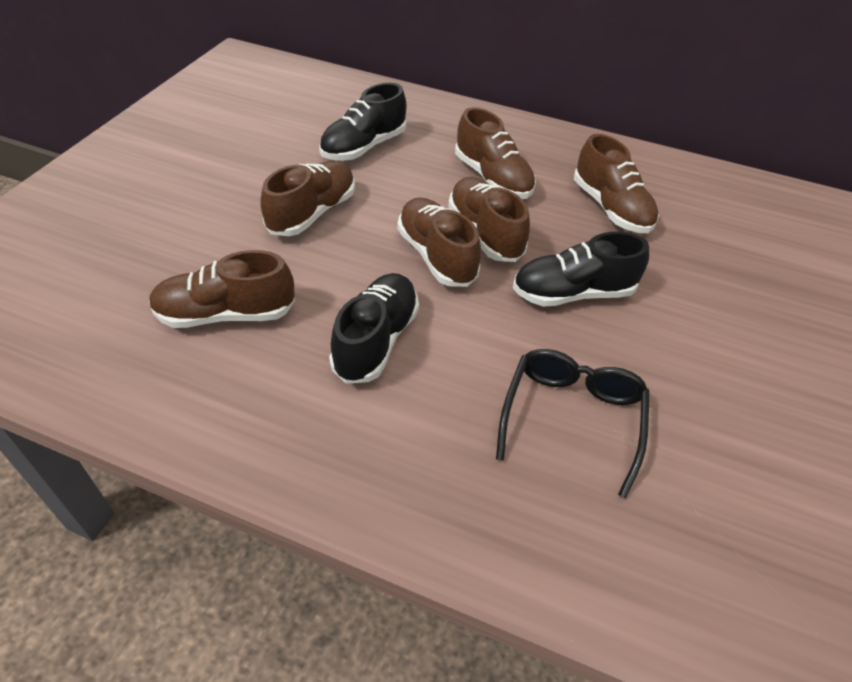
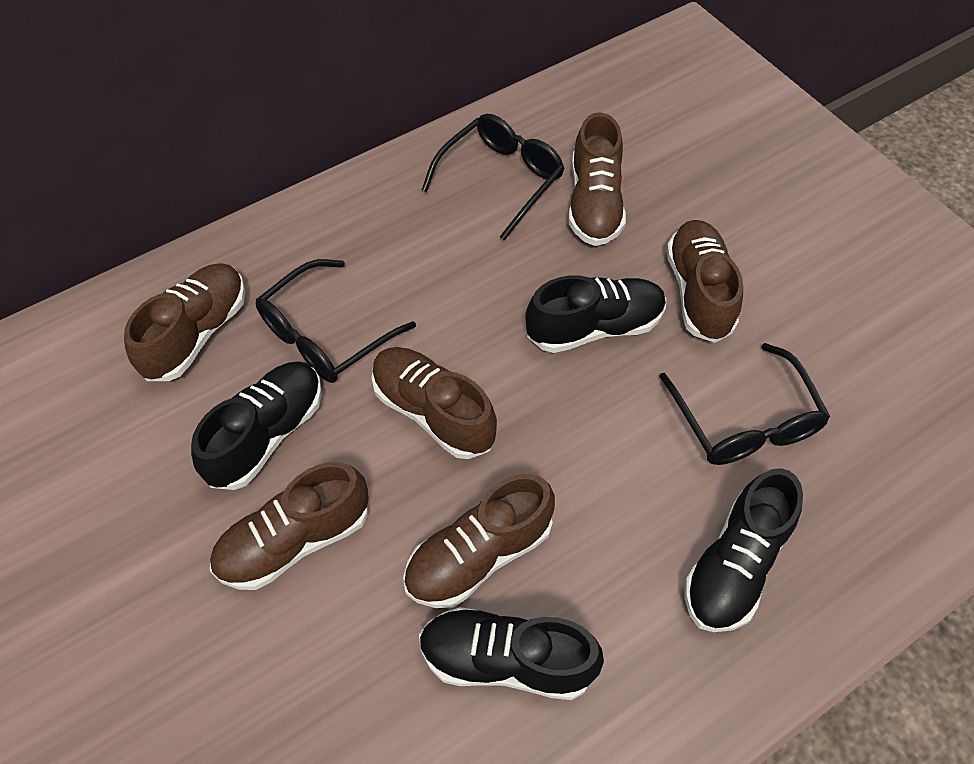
black glasses: 1 -> 3
black shoe: 3 -> 4

